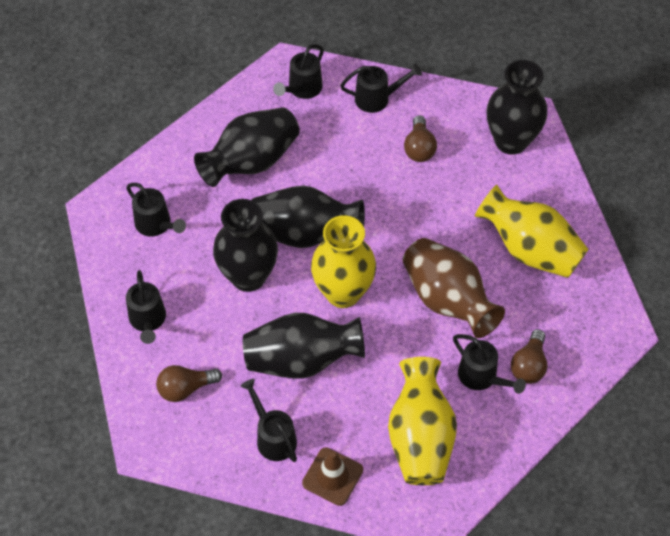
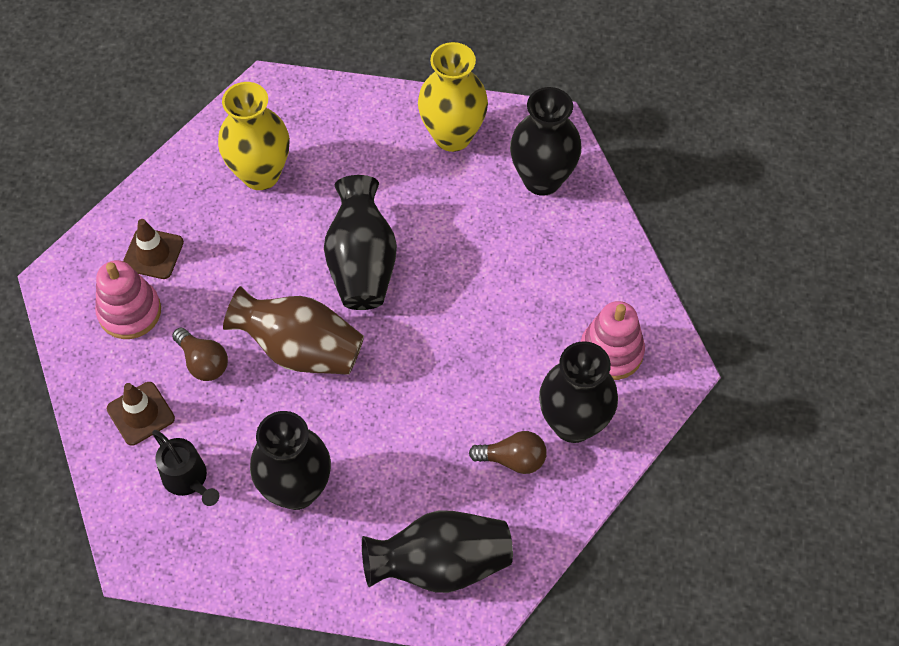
black watering can: 6 -> 1
brown light bulb: 3 -> 2
brown traffic cone: 1 -> 2
pink stacking toy: 0 -> 2
yellow vase: 3 -> 2

